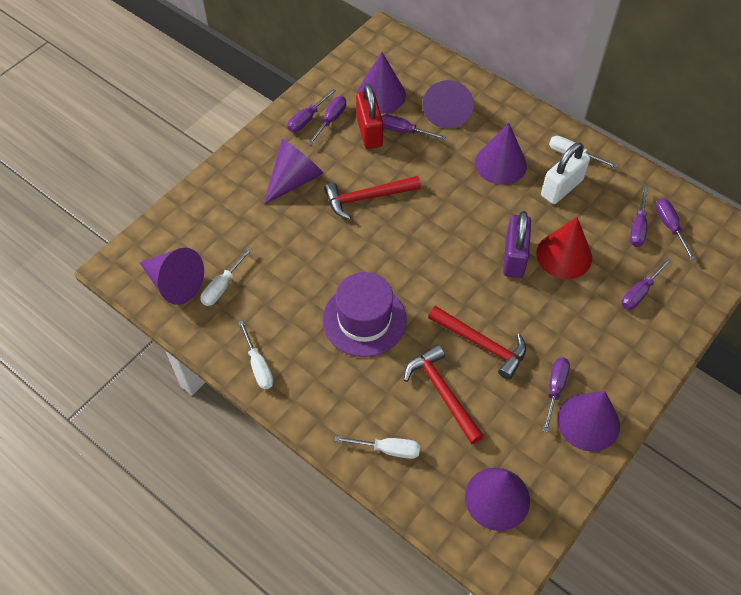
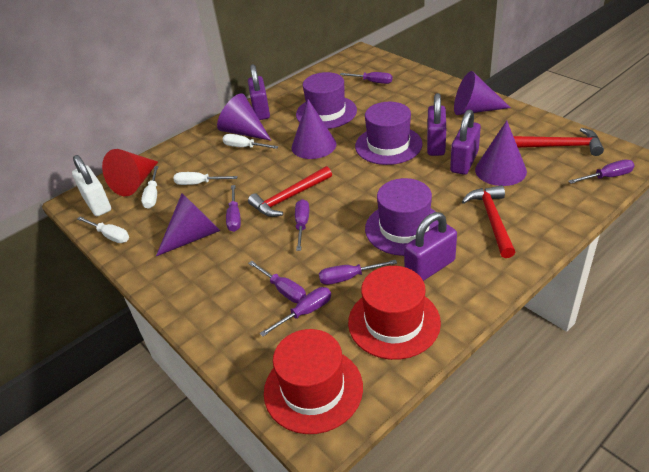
purple cone: 7 -> 5
purple hat: 1 -> 3
purple padlock: 1 -> 4
red hat: 0 -> 2
red padlock: 1 -> 0

